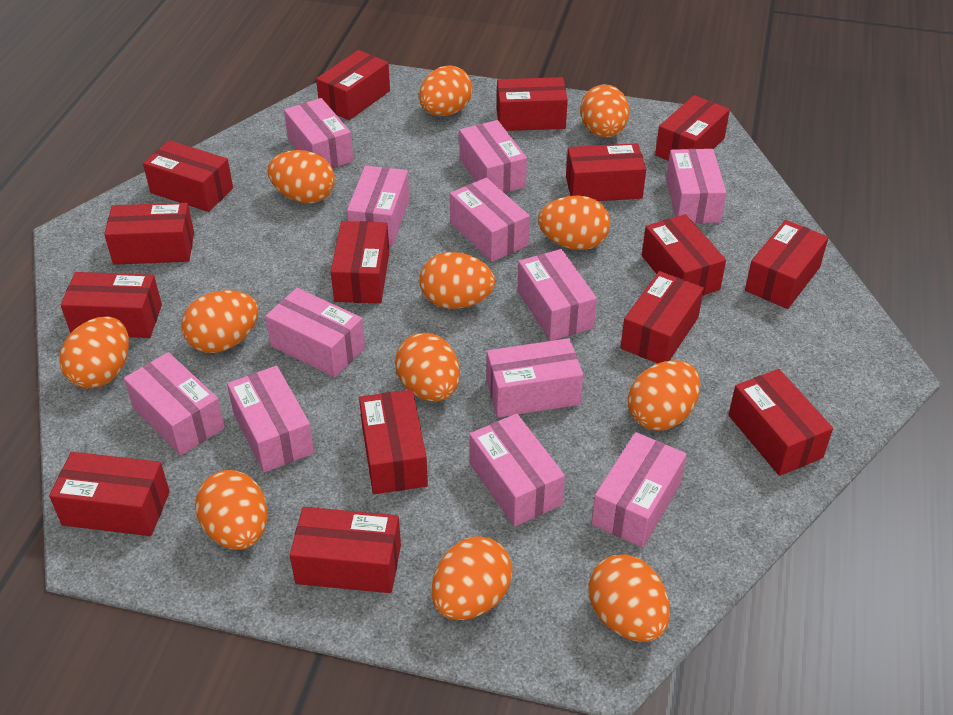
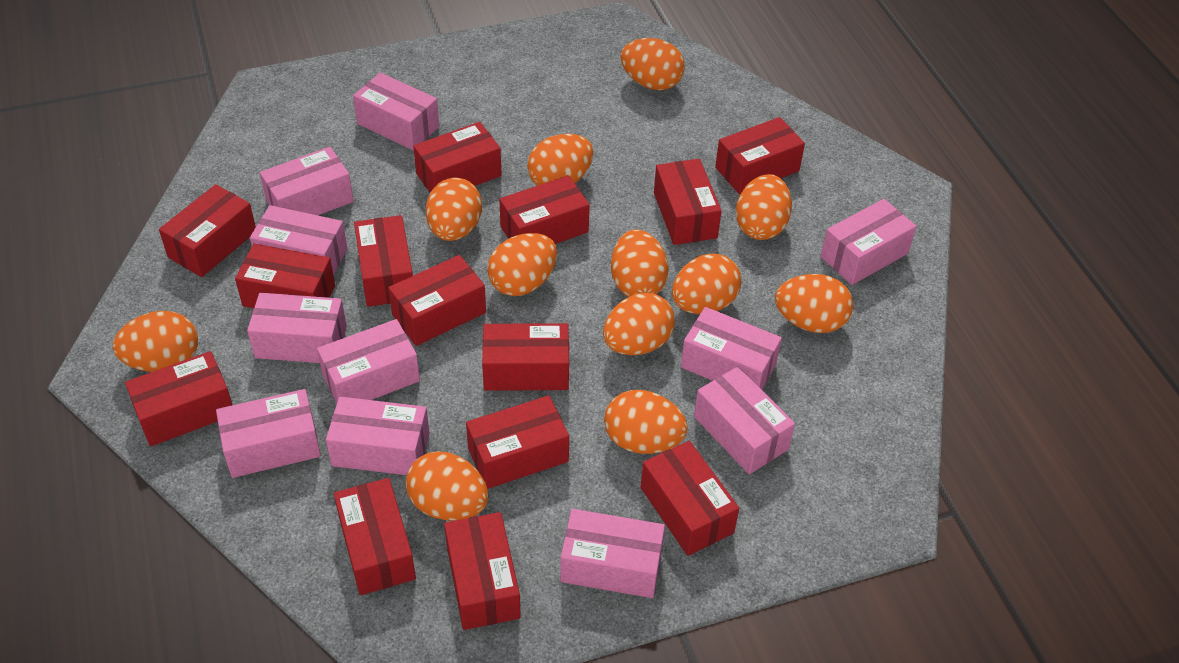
pink box: 12 -> 11
red box: 15 -> 14

